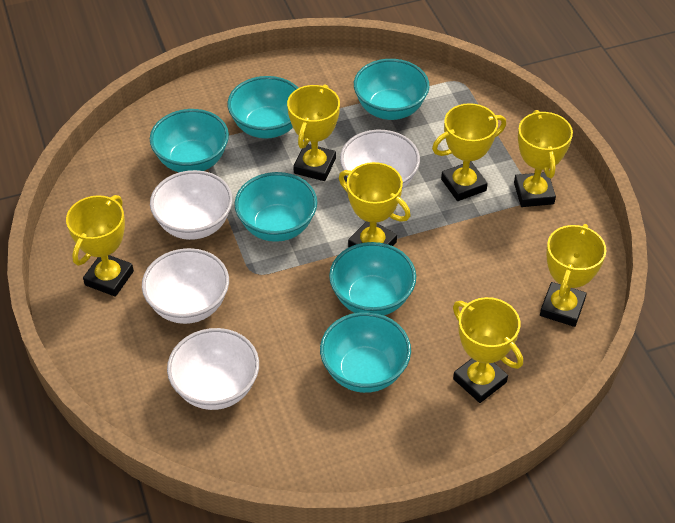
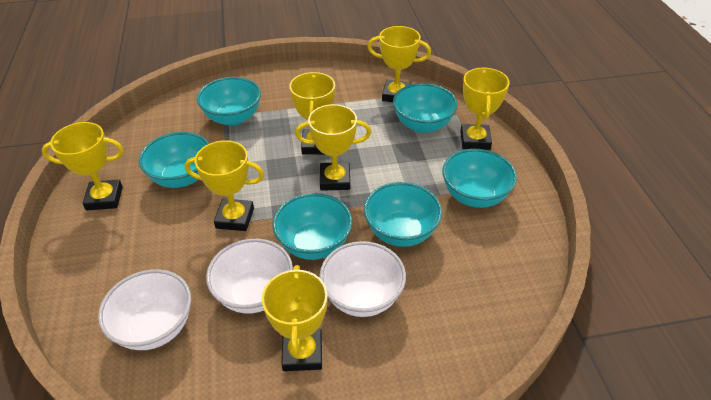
white bowl: 4 -> 3

